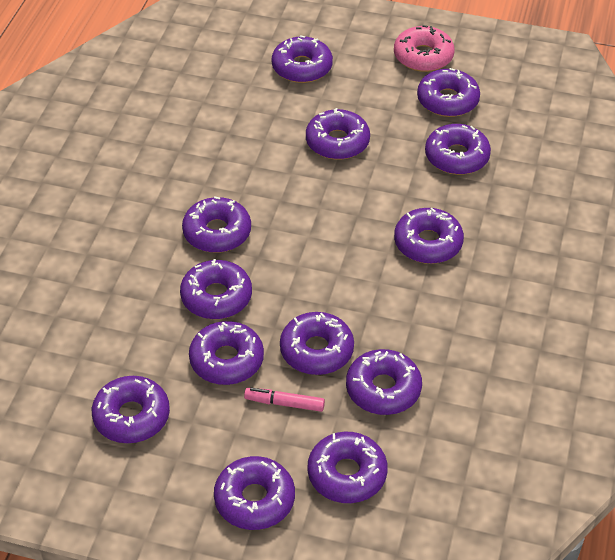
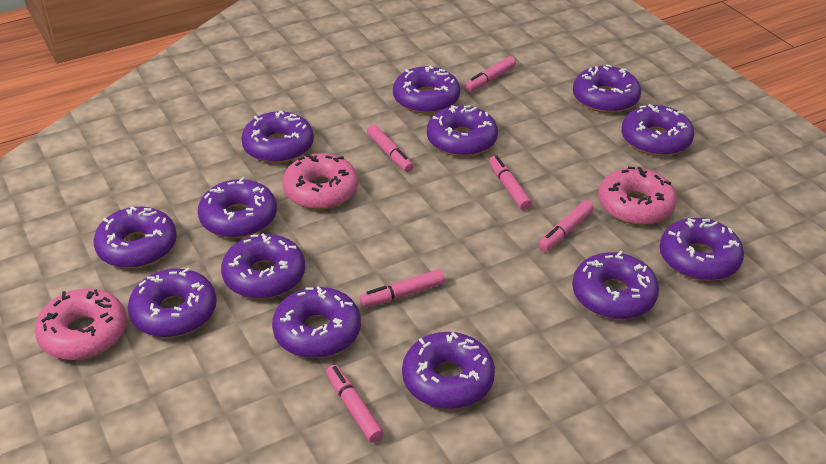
pink donut: 1 -> 3
pink marker: 1 -> 6

